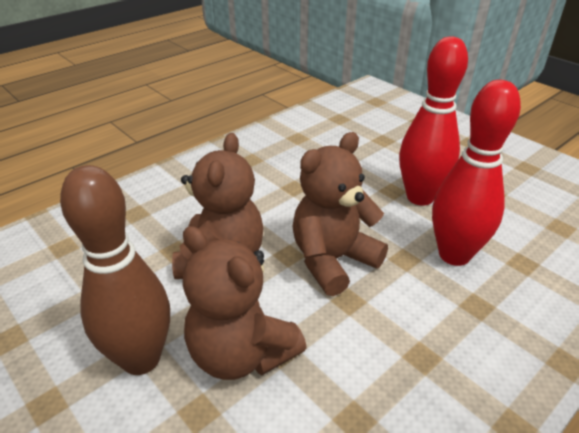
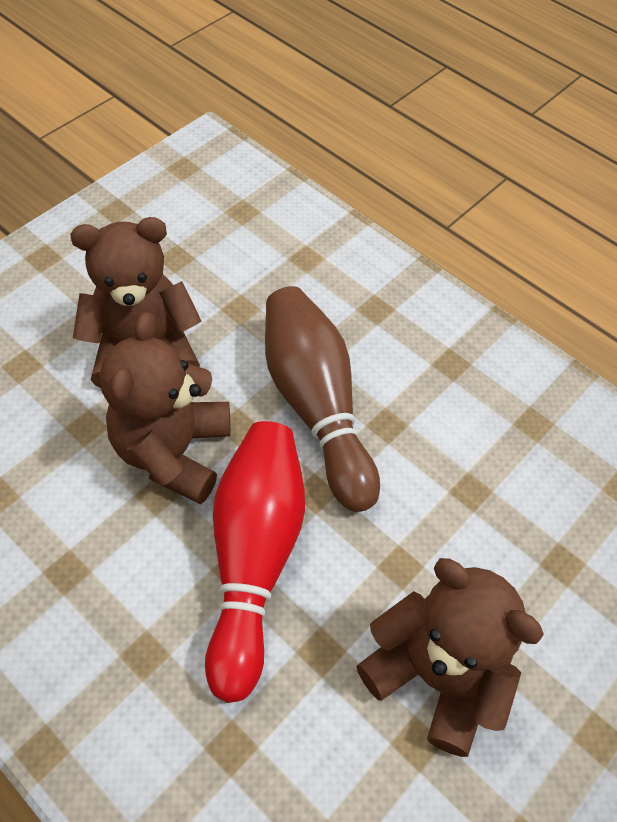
red bowling pin: 2 -> 1

